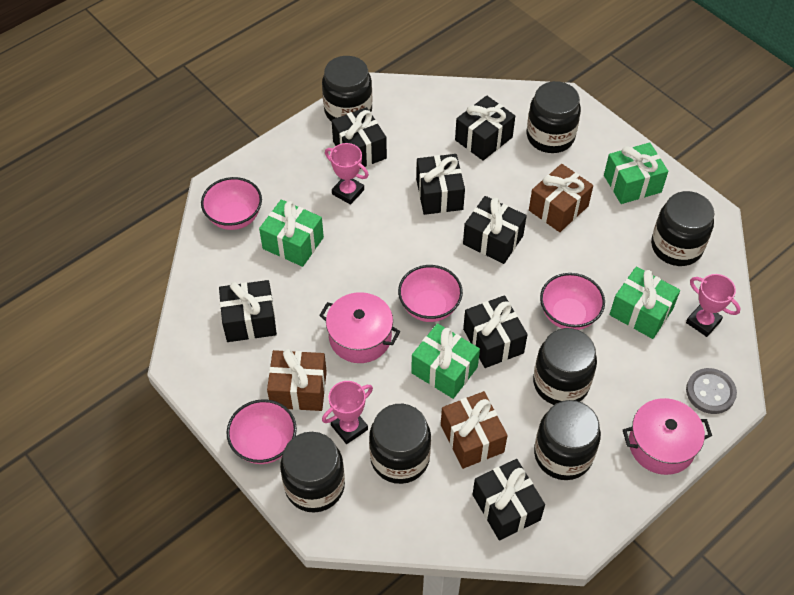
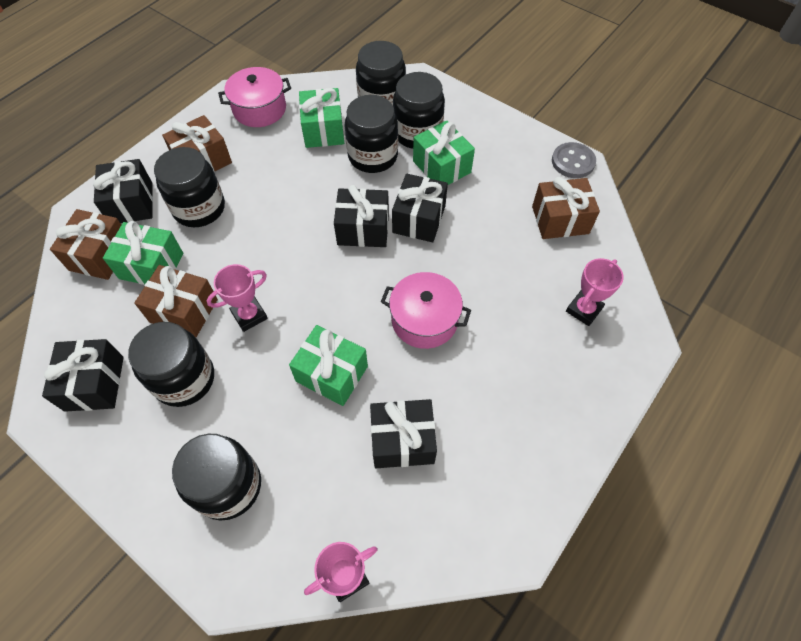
black gift: 7 -> 5
black jar: 7 -> 6
brown gift: 3 -> 4
pink bowl: 4 -> 0

